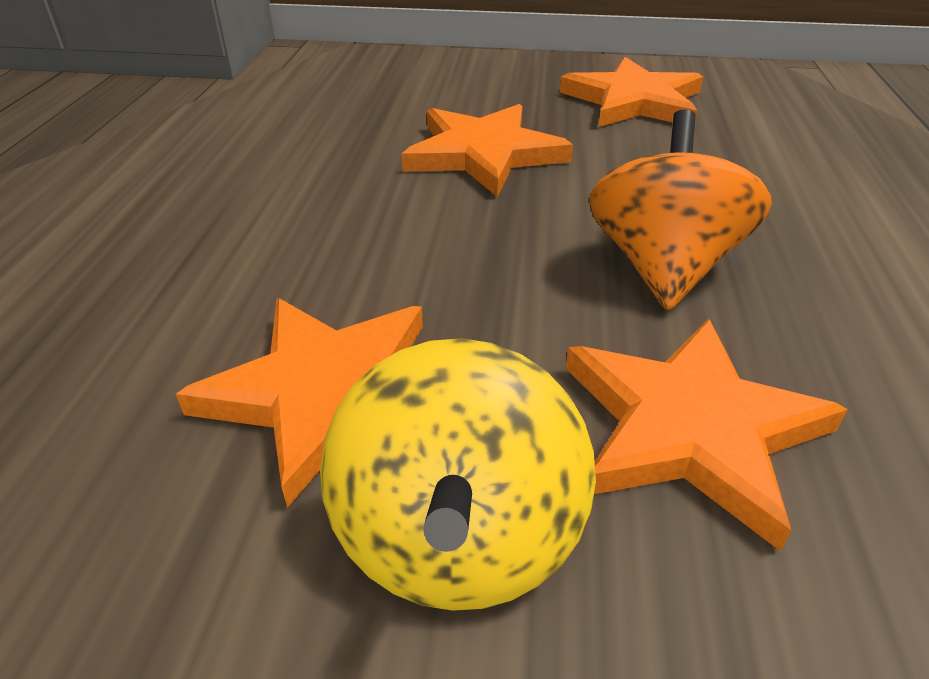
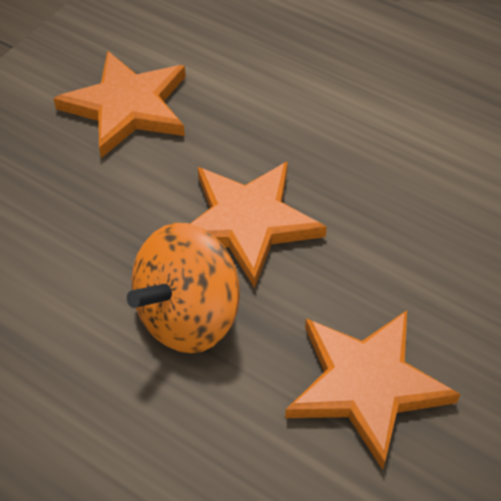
orange star: 4 -> 3
yellow spinning top: 1 -> 0

